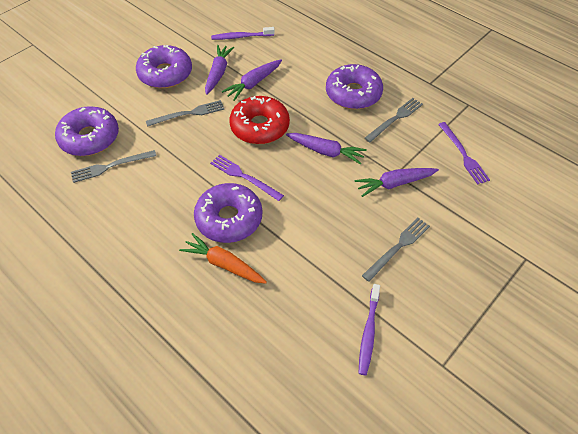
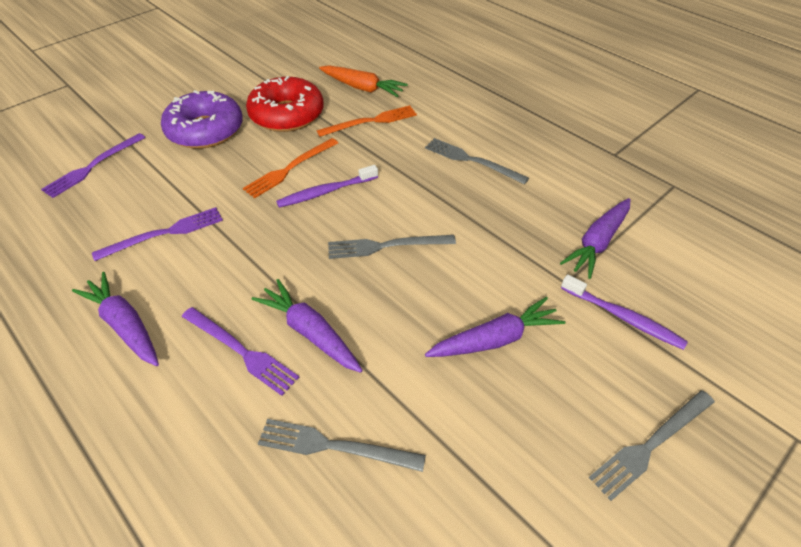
orange fork: 0 -> 2
purple donut: 4 -> 1
purple fork: 2 -> 3

